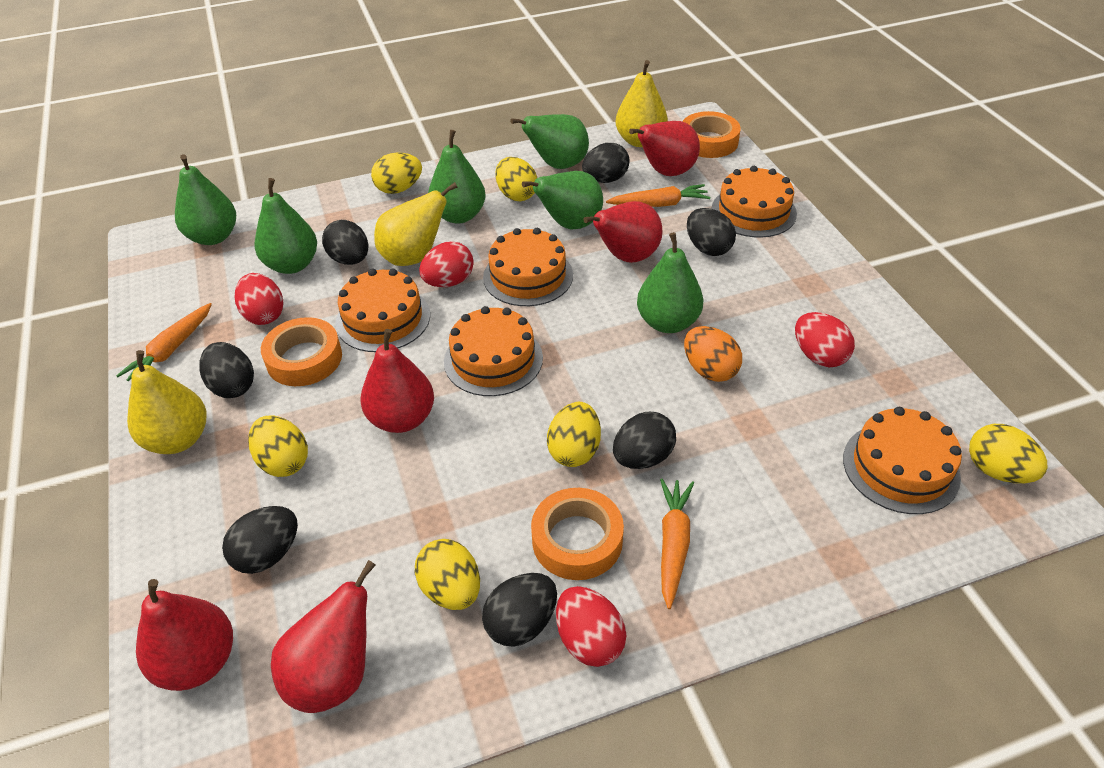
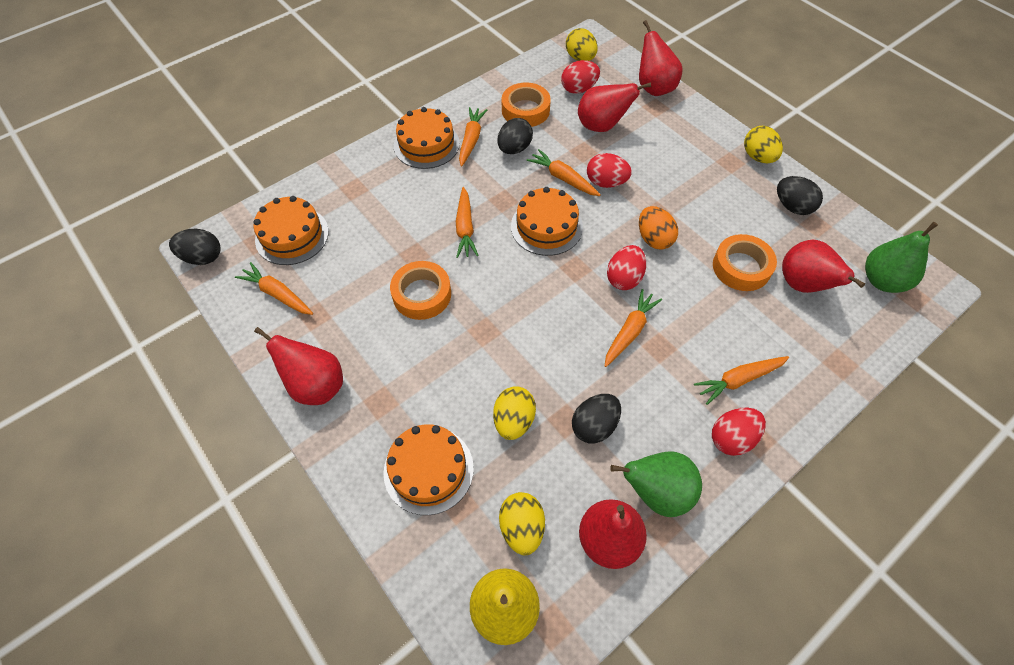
black egg: 7 -> 4
green pear: 6 -> 2
orange cake: 5 -> 4
orange carrot: 3 -> 6
yellow egg: 6 -> 4
yellow pear: 3 -> 1

